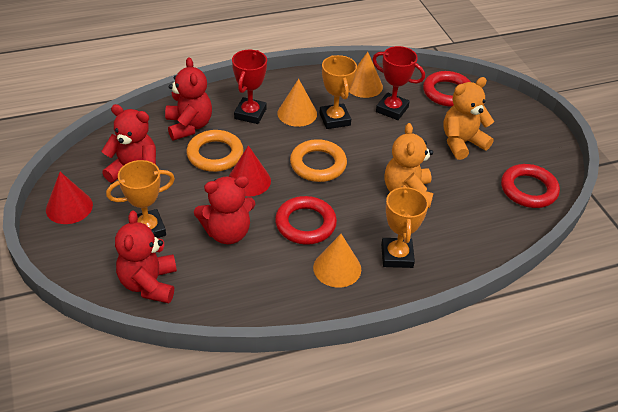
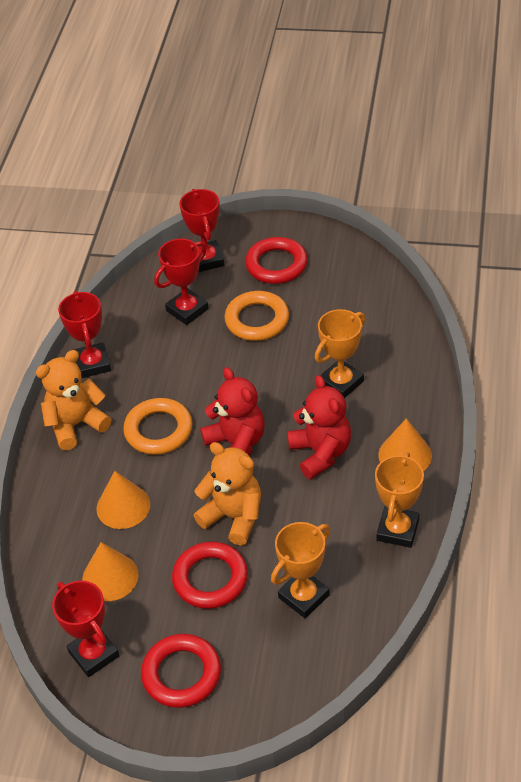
red cone: 2 -> 0
red teddy bear: 4 -> 2
red trophy: 2 -> 4

